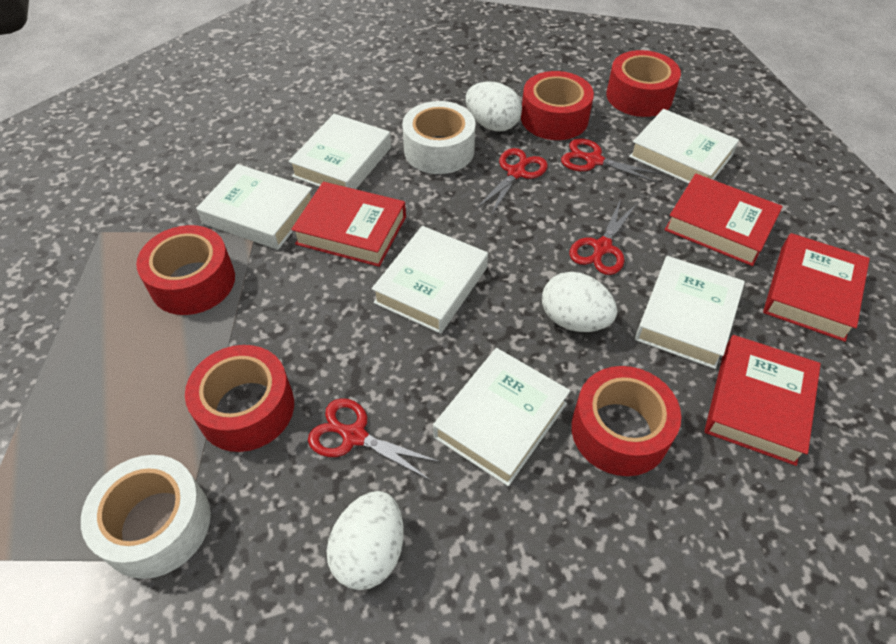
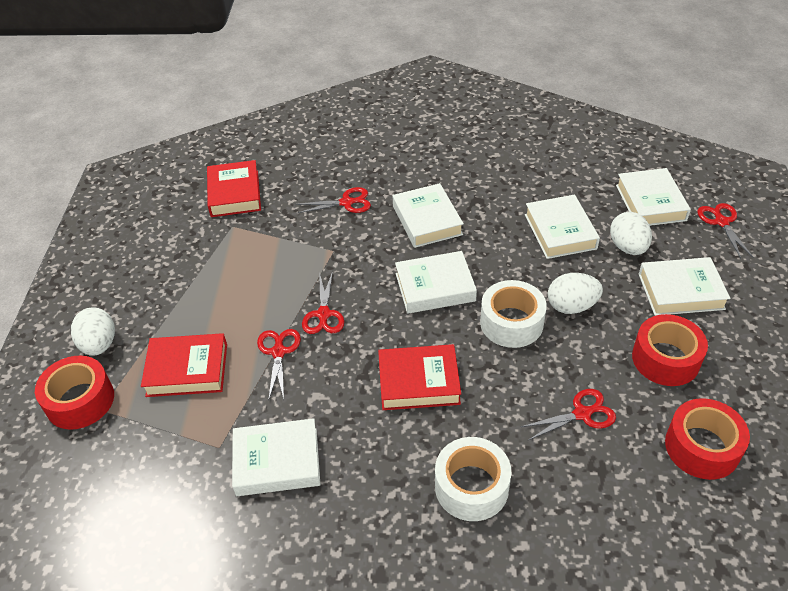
red book: 4 -> 3
red scissors: 4 -> 5
red tape: 5 -> 3

